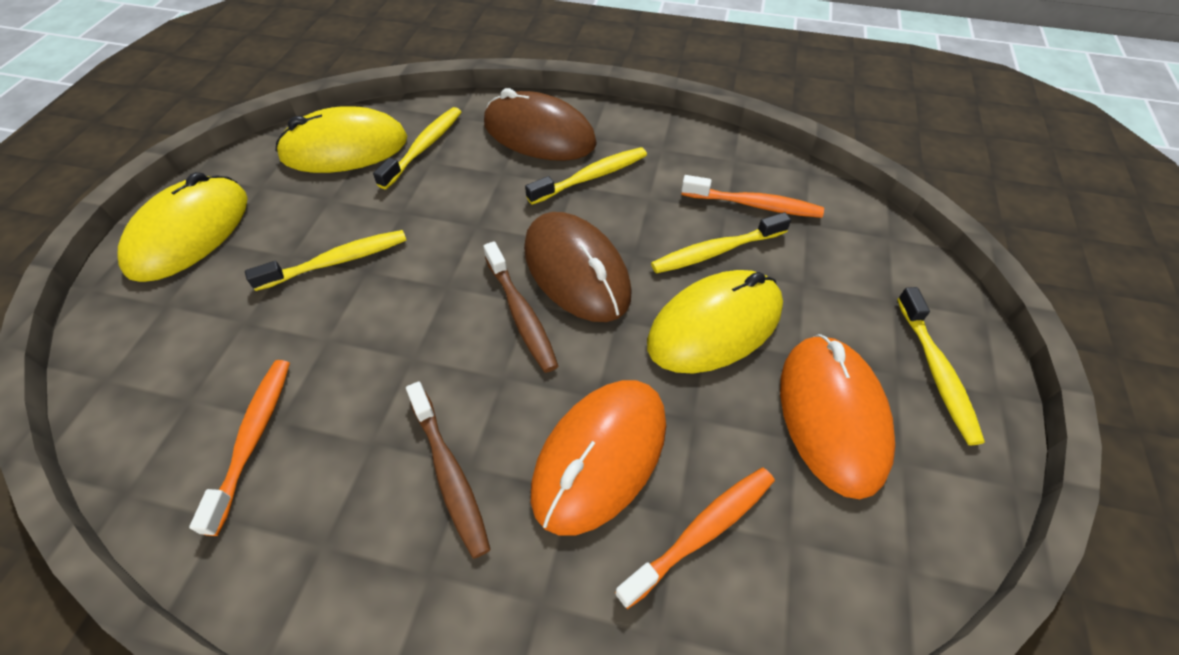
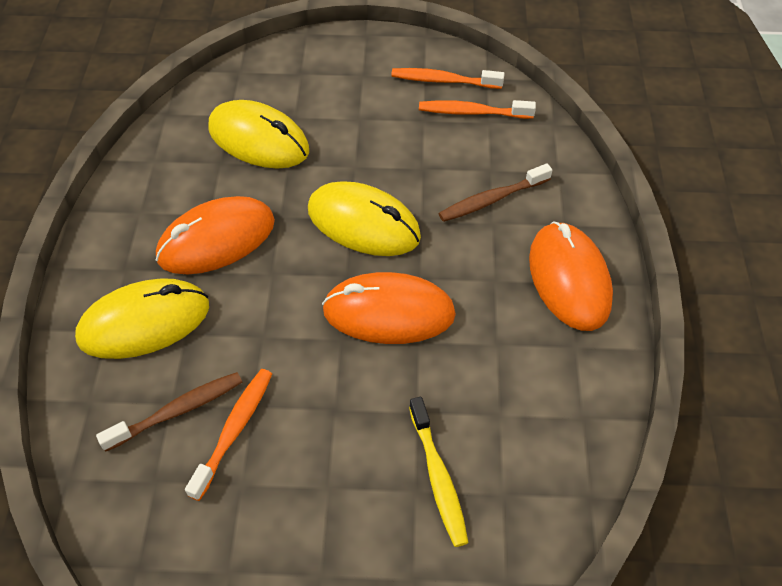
brown mouse: 2 -> 0
orange mouse: 2 -> 3
yellow toothbrush: 5 -> 1

